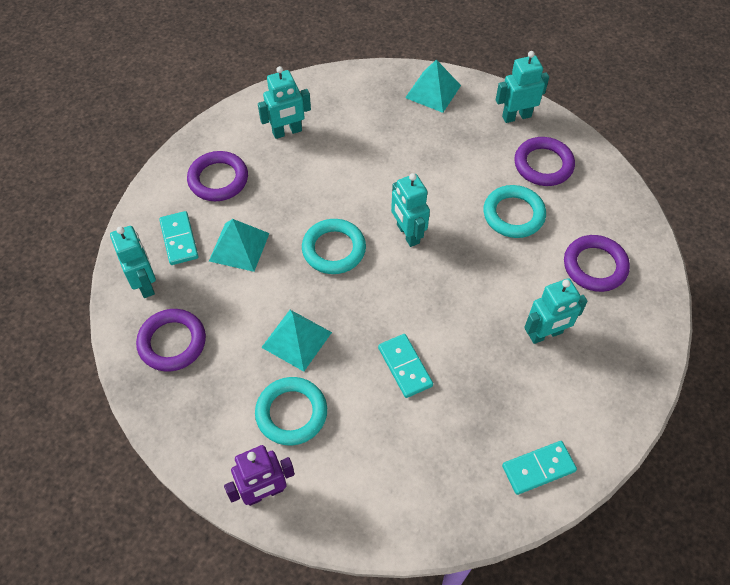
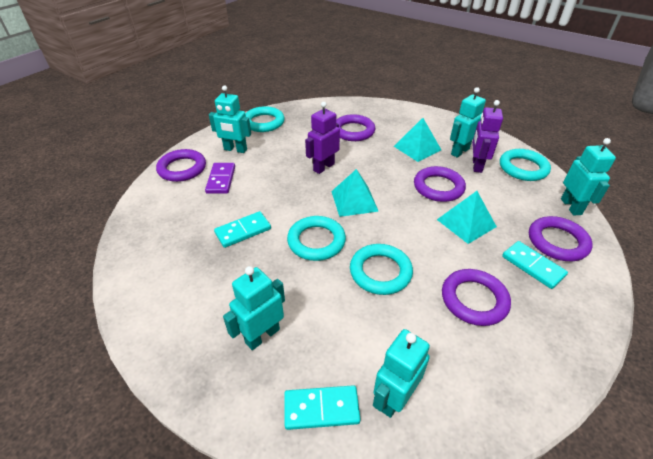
purple domino: 0 -> 1
purple ring: 4 -> 5
purple robot: 1 -> 2
turquoise ring: 3 -> 4

